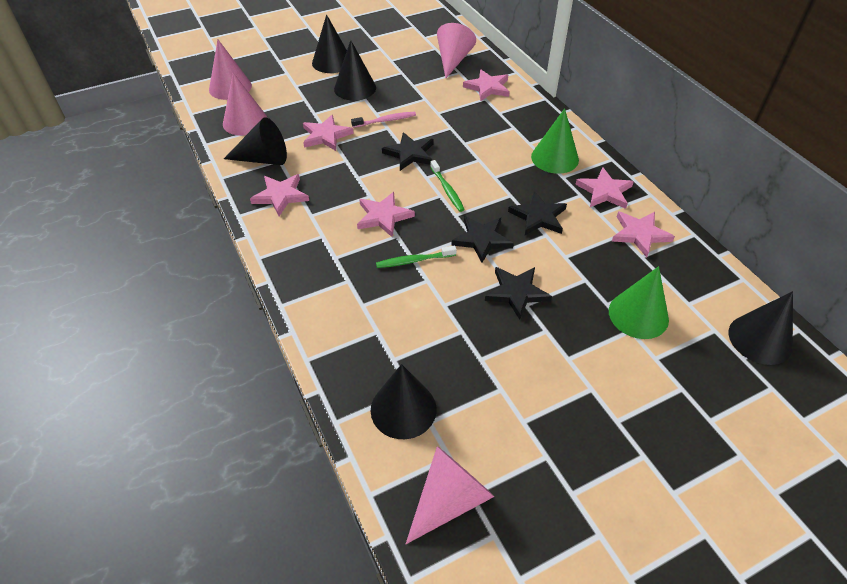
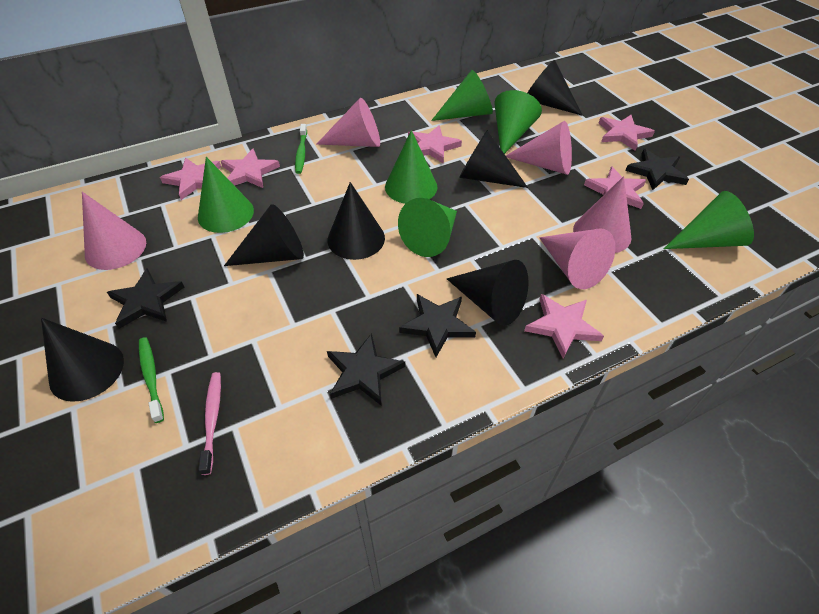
black cone: 5 -> 6
green cone: 2 -> 6
pink cone: 4 -> 5

